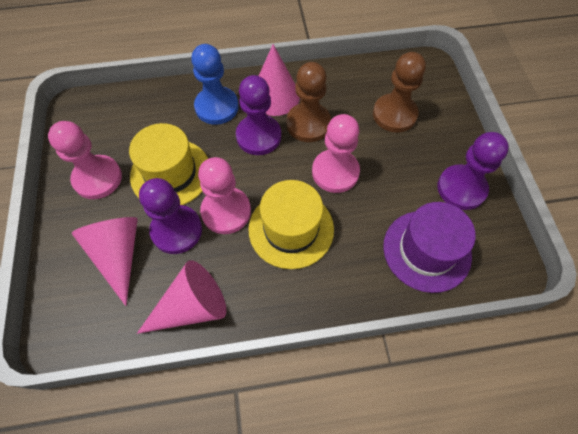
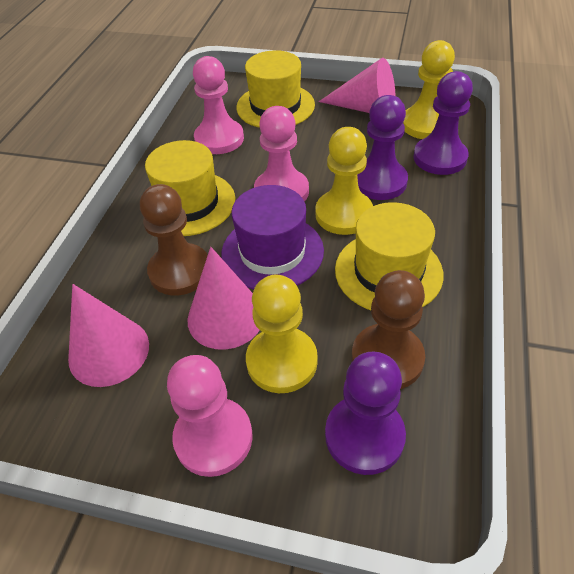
blue pawn: 1 -> 0
yellow hat: 2 -> 3
yellow pawn: 0 -> 3

